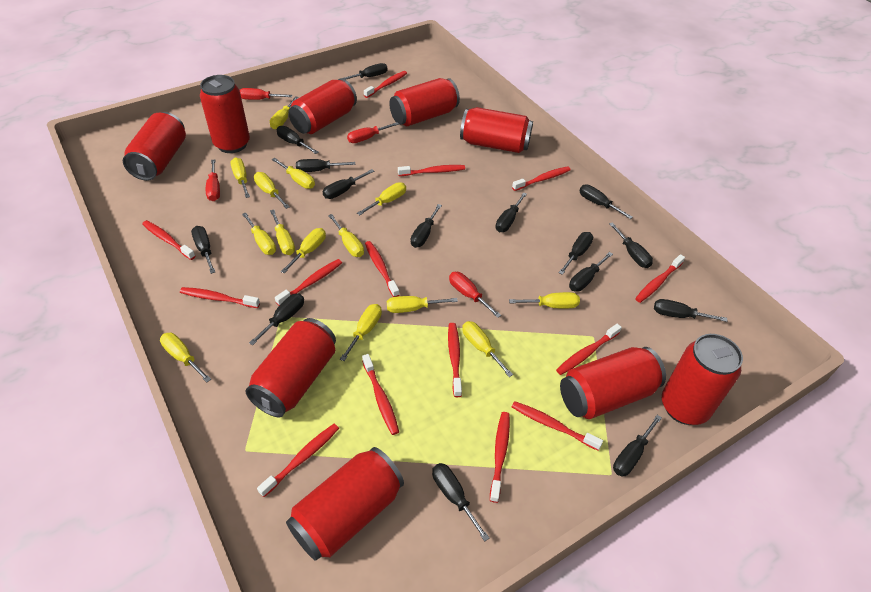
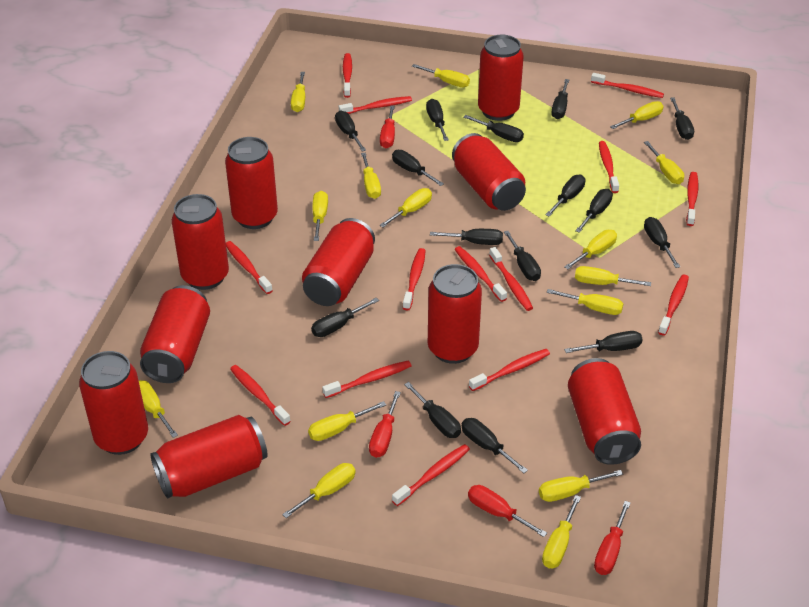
red can: 9 -> 10
yellow screwdriver: 14 -> 15

